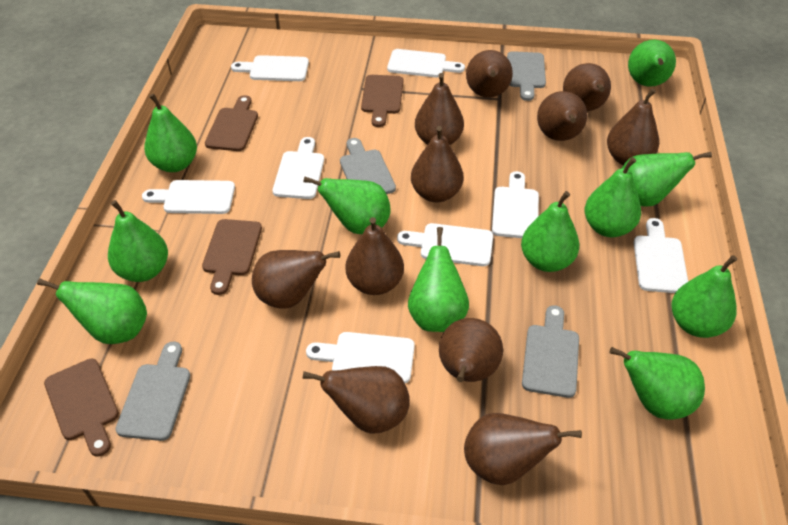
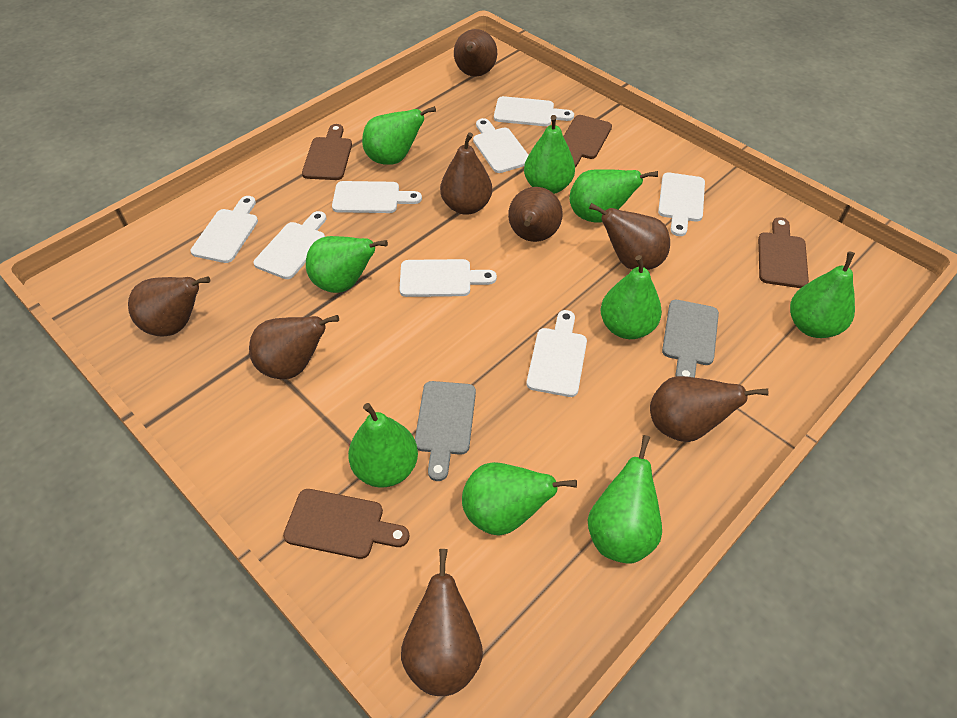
brown pear: 11 -> 8
green pear: 11 -> 9
grey cutting board: 4 -> 2

